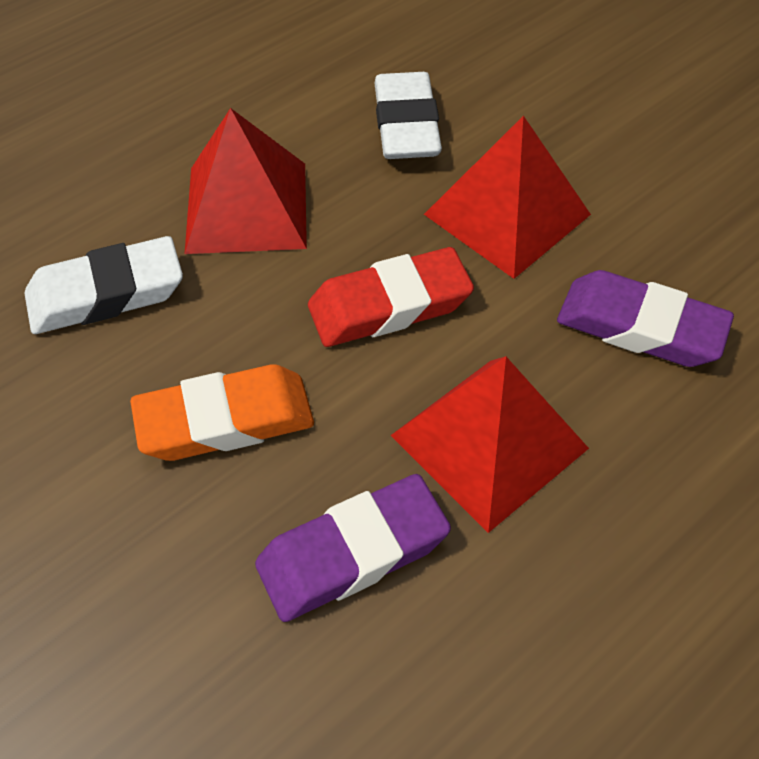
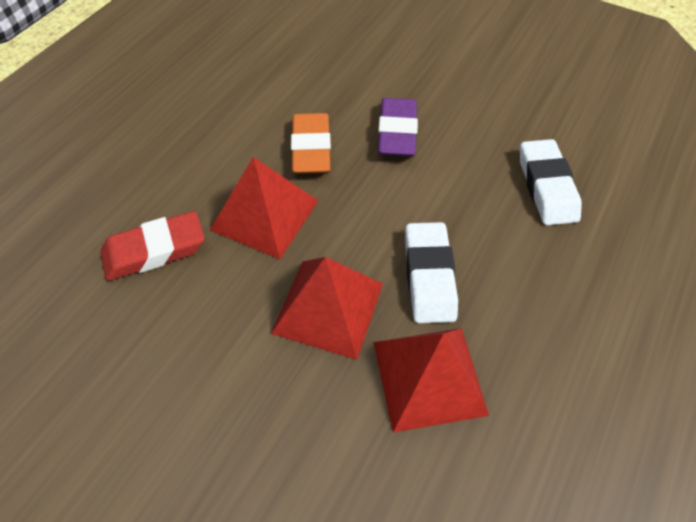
purple eraser: 2 -> 1

